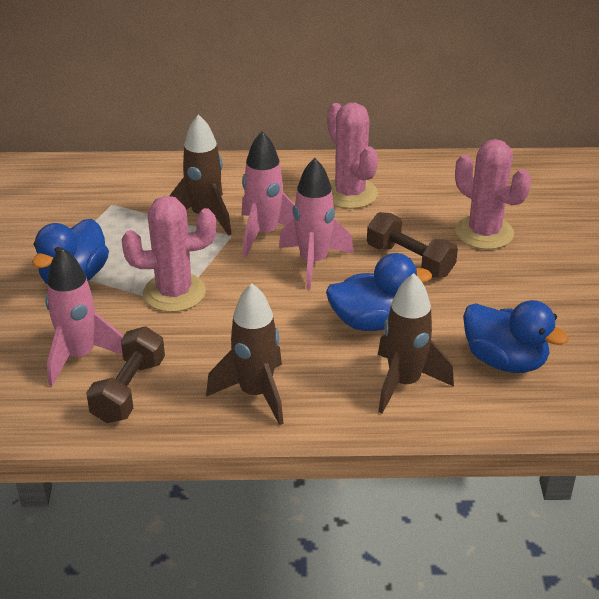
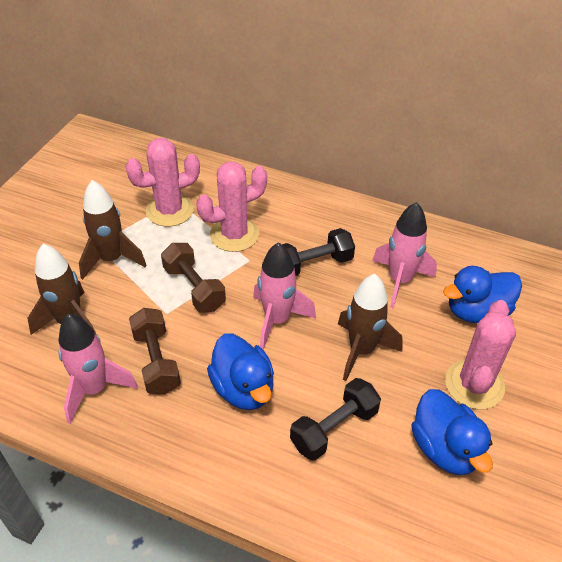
black dumbbell: 0 -> 2

